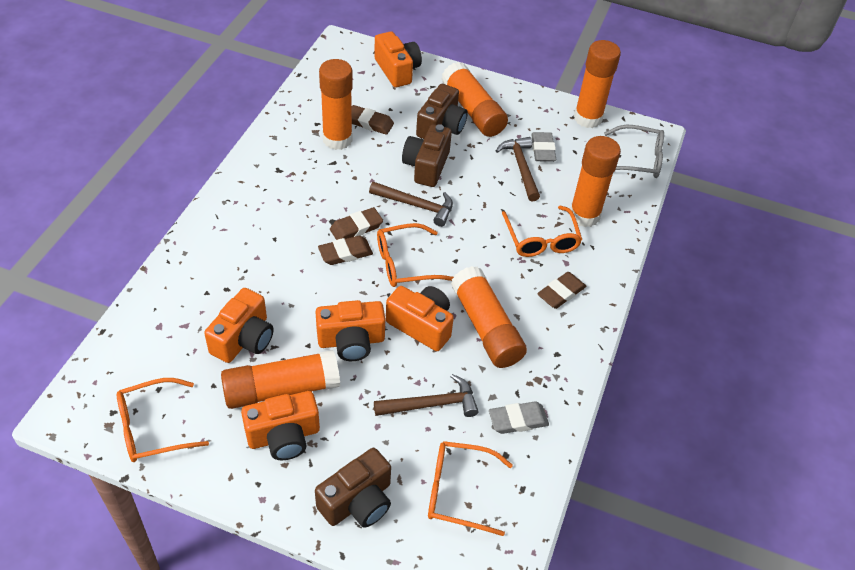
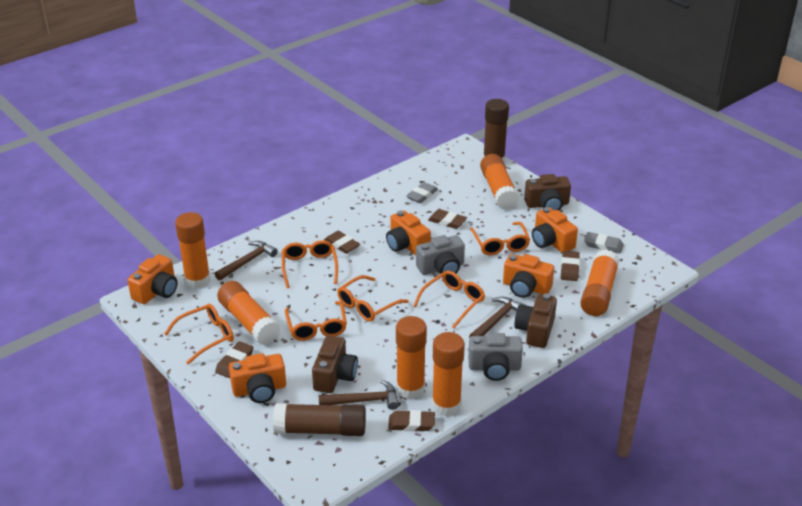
brown eraser: 4 -> 5
brown glue stick: 0 -> 2
grey camera: 0 -> 2
grey glasses: 1 -> 0
orange glasses: 4 -> 6

